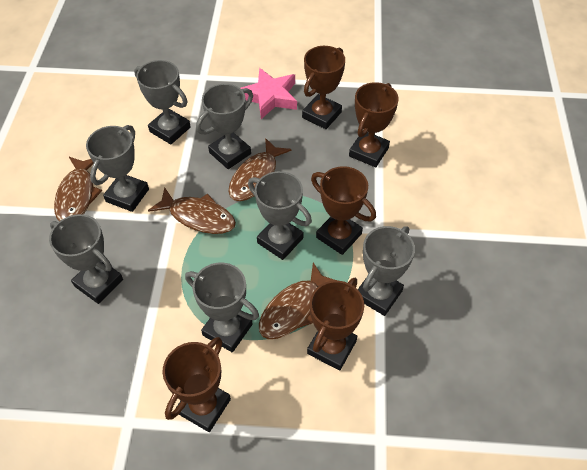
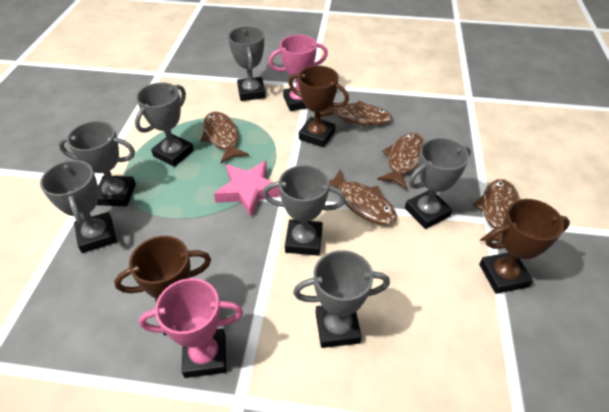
brown fish: 4 -> 5
brown trophy: 5 -> 3
pink trophy: 0 -> 2

